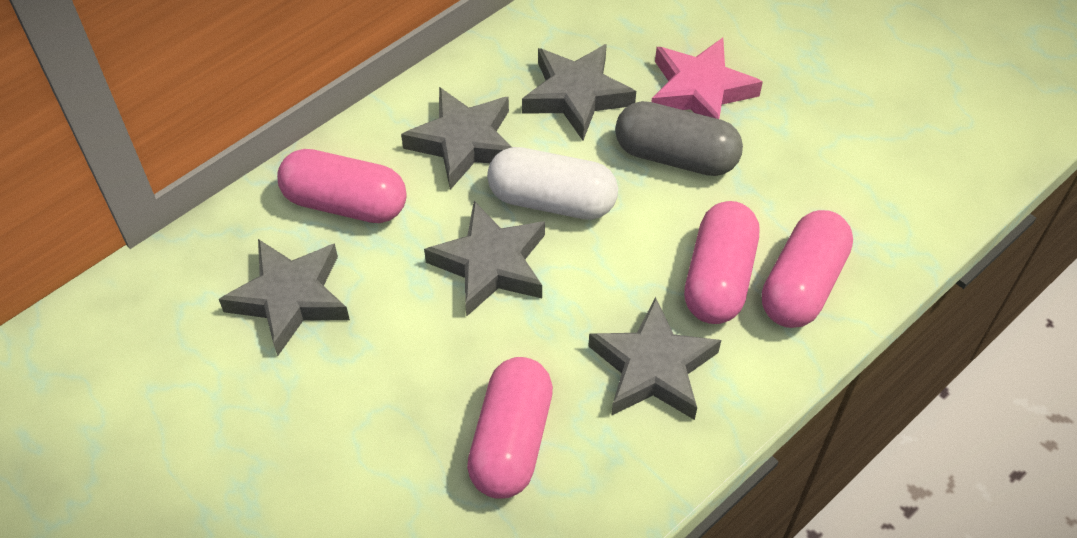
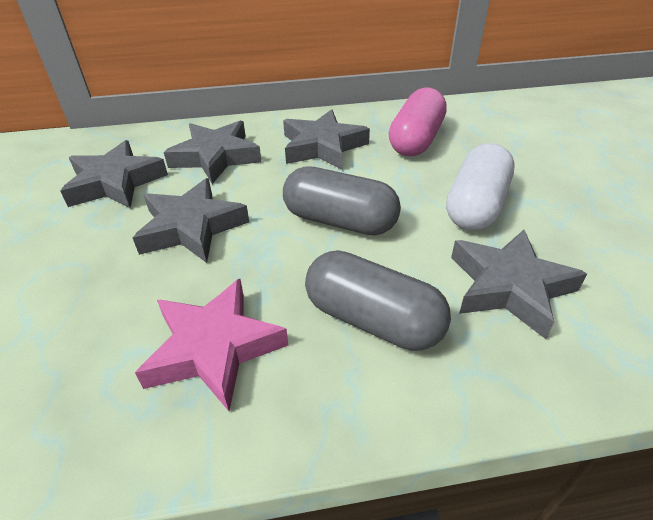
grey capsule: 1 -> 2
pink capsule: 4 -> 1

